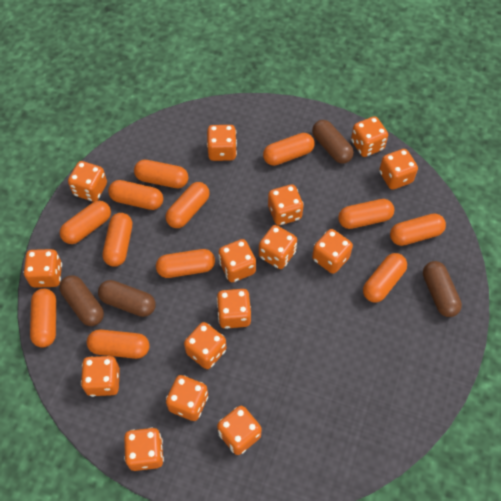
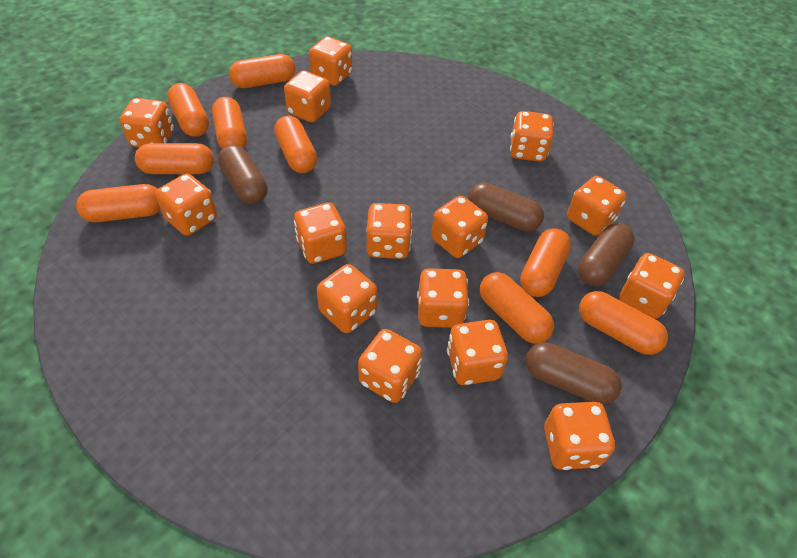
orange capsule: 12 -> 9

